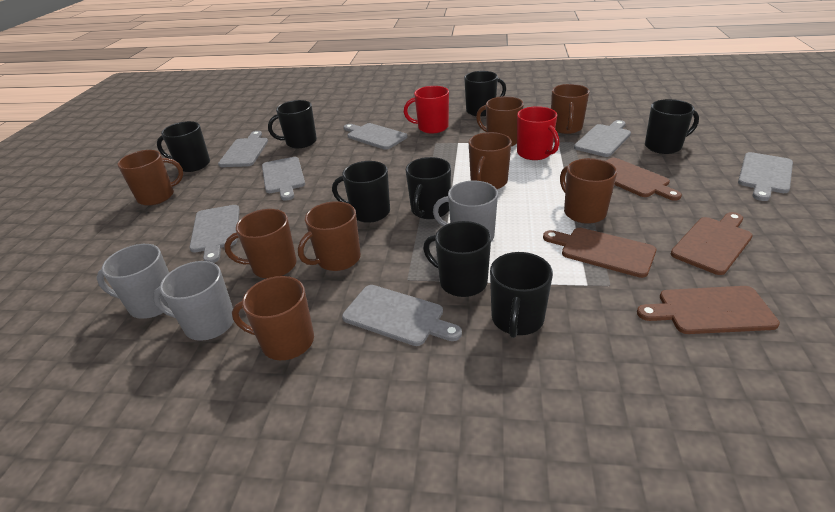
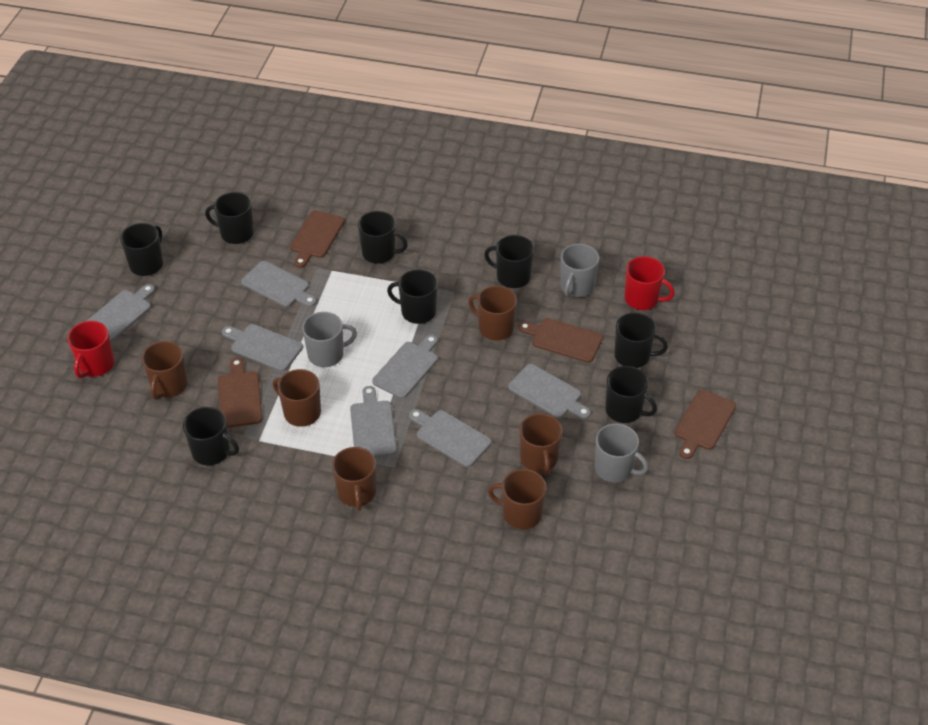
brown mug: 8 -> 6

